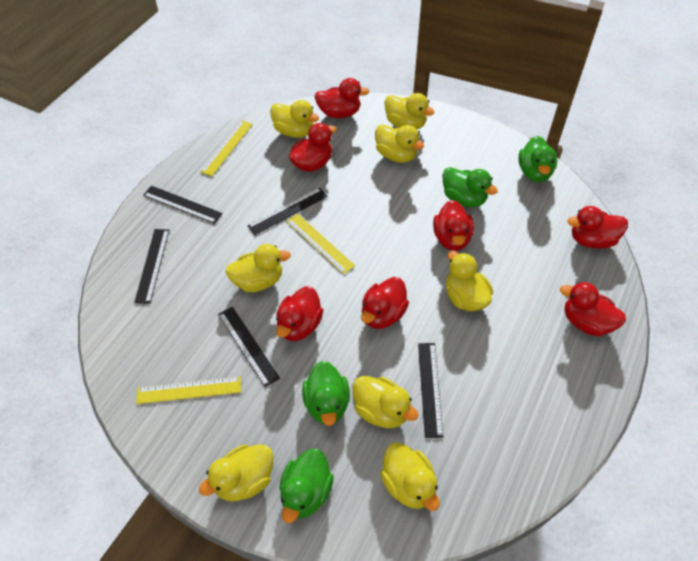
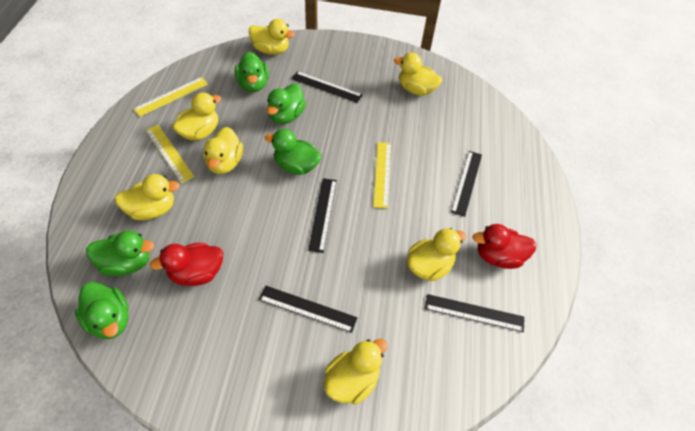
green duck: 4 -> 5
red duck: 7 -> 2
yellow duck: 8 -> 7

